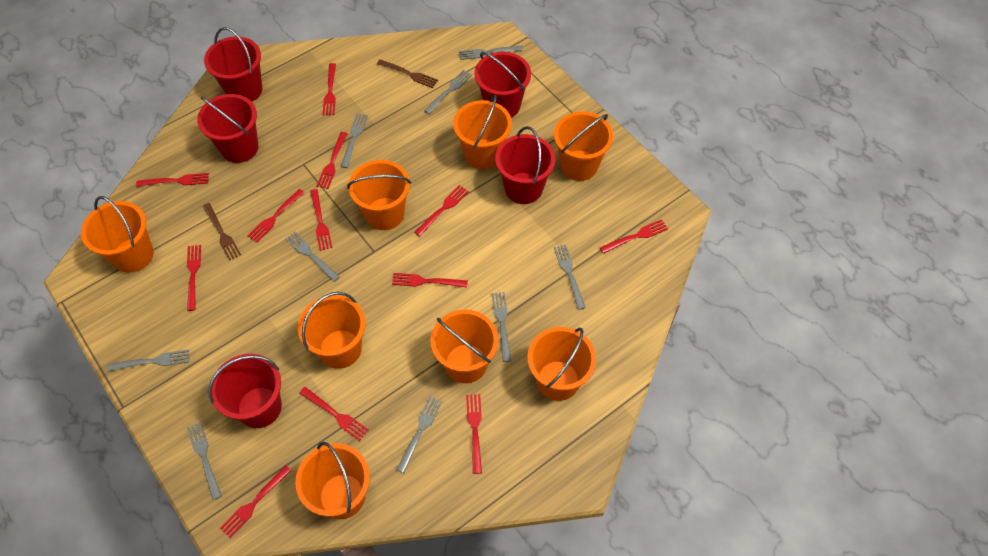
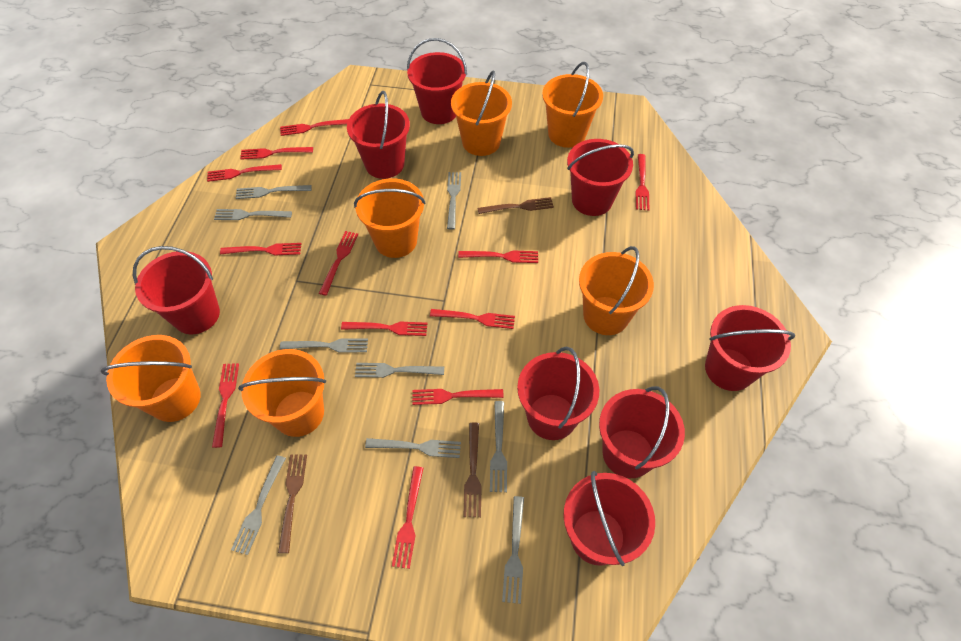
brown fork: 2 -> 3
orange bucket: 8 -> 6
red bucket: 5 -> 8

